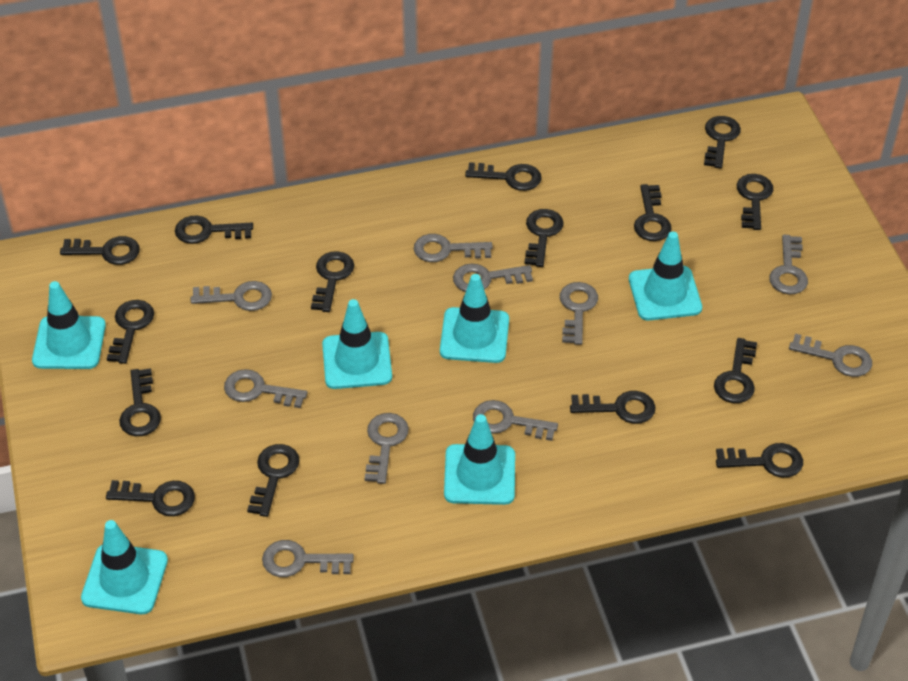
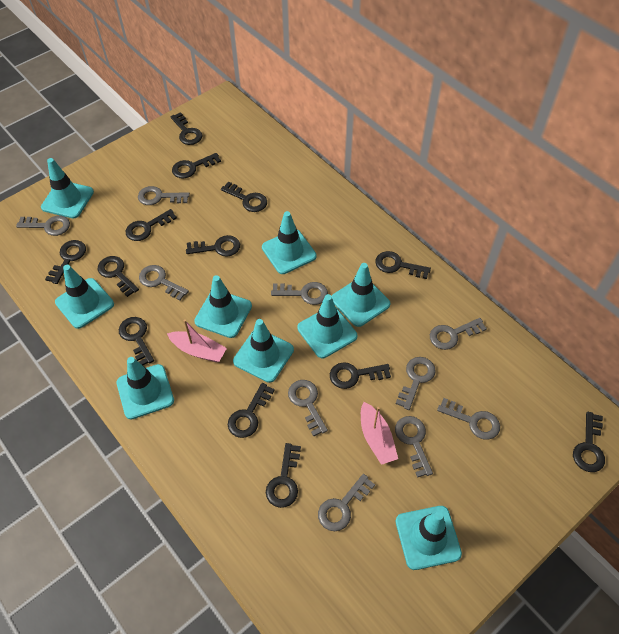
black key: 15 -> 13
pink boat: 0 -> 2
turquoise traffic cone: 6 -> 9

